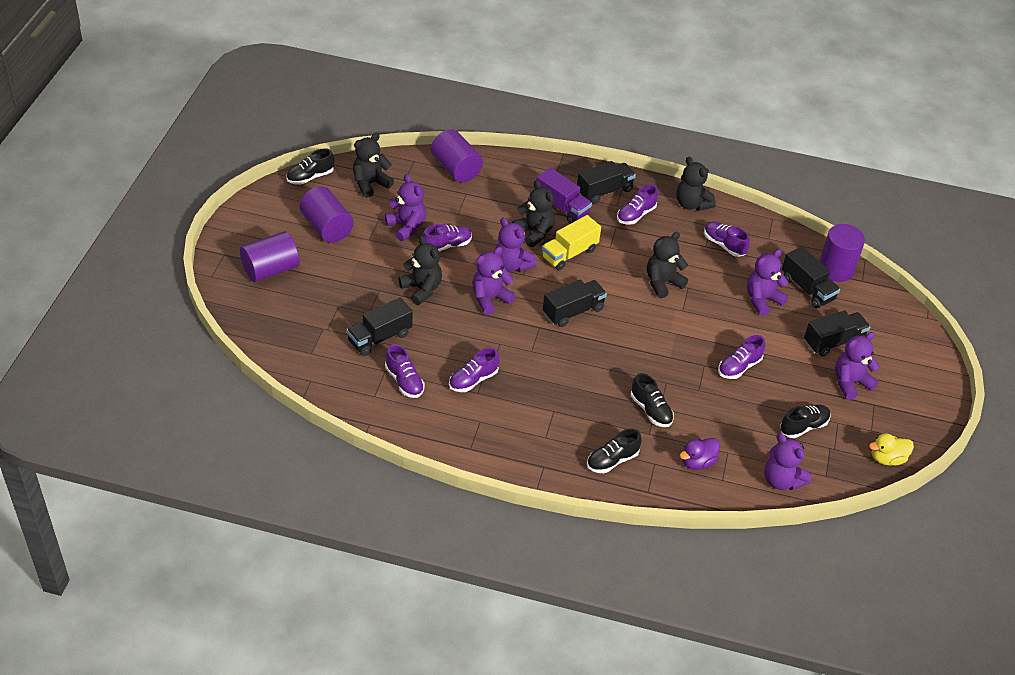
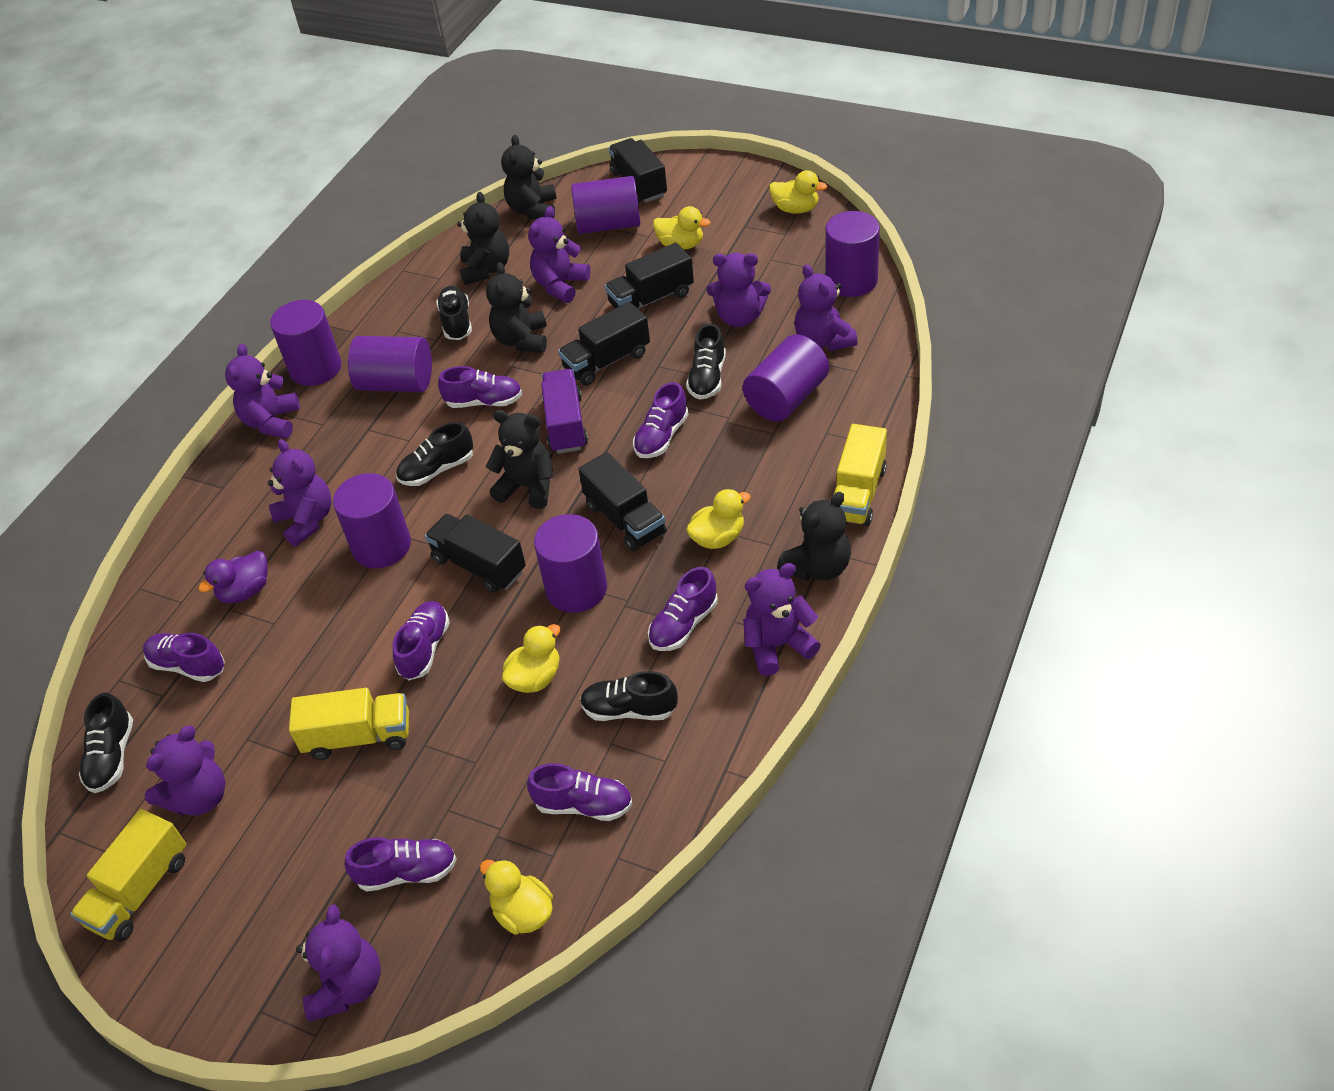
black shoe: 4 -> 5
purple cylinder: 4 -> 7
purple shoe: 6 -> 7
purple teddy bear: 6 -> 8
yellow duck: 1 -> 5
yellow truck: 1 -> 3

